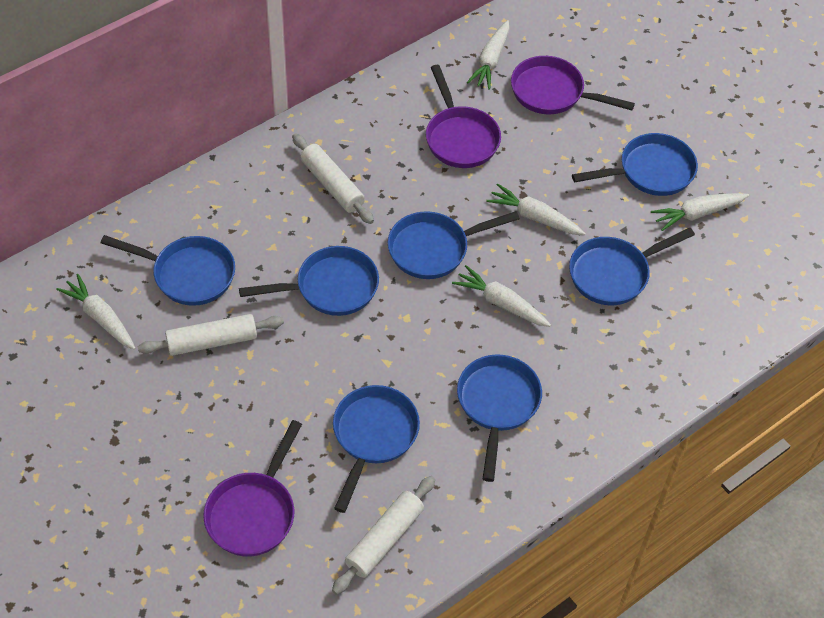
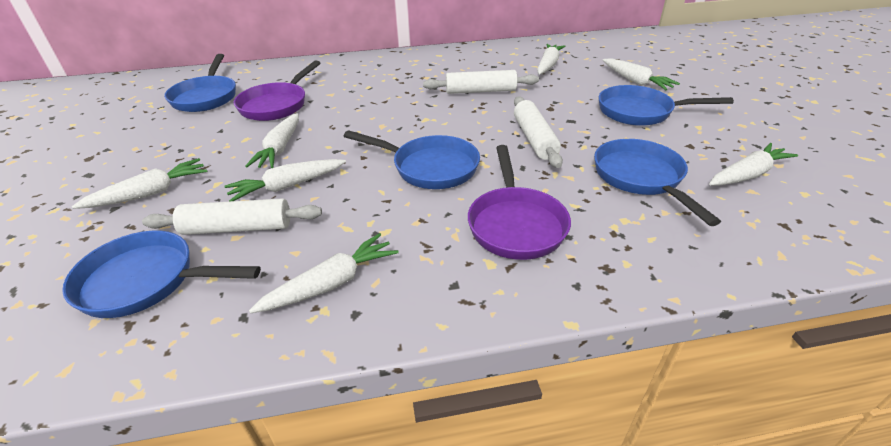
blue pan: 7 -> 5
purple pan: 3 -> 2
white carrot: 5 -> 7

